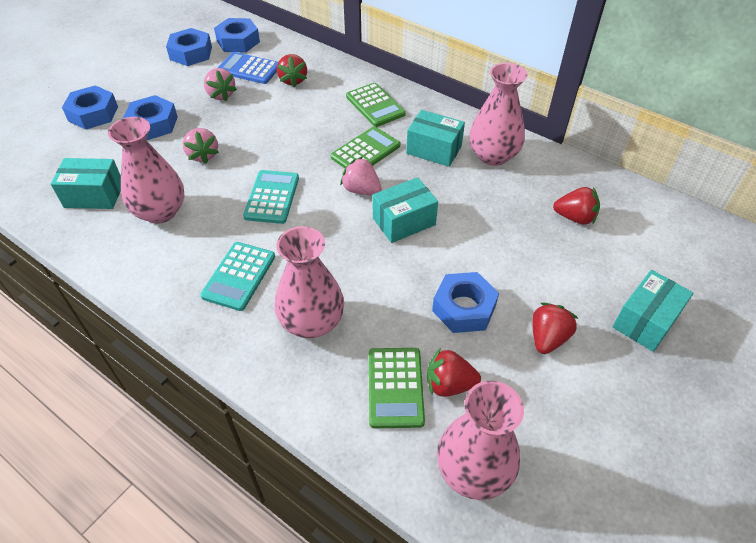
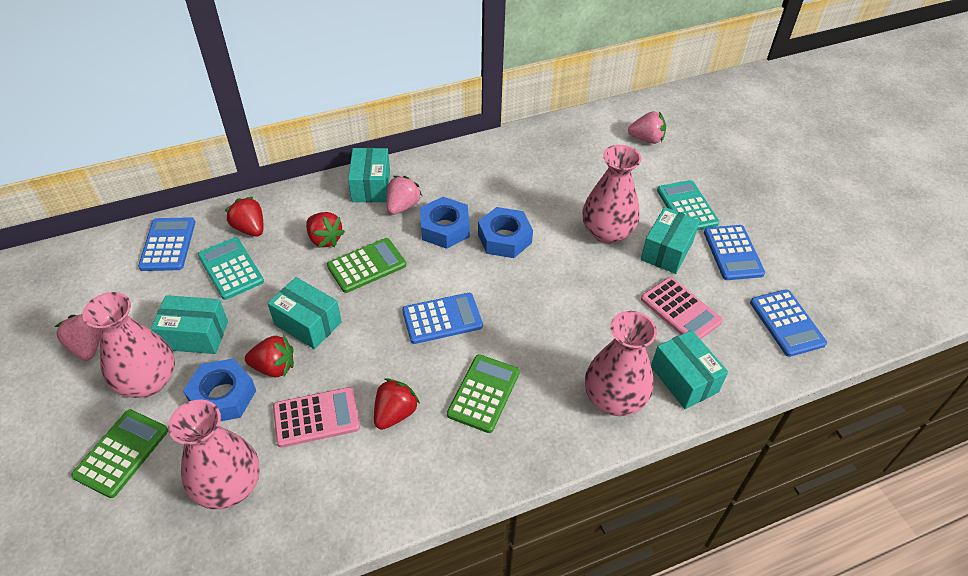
blue calculator: 1 -> 4
blue nut: 5 -> 3
pink calculator: 0 -> 2
turquoise box: 4 -> 5

